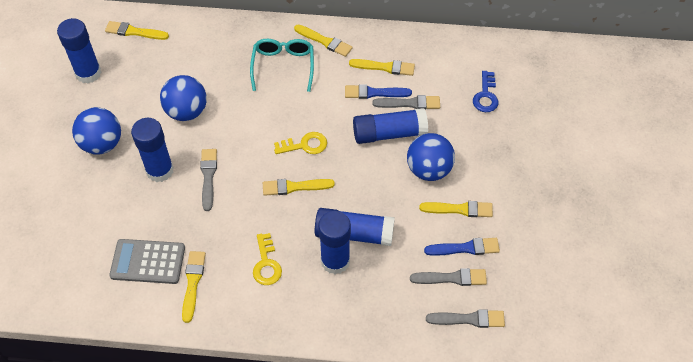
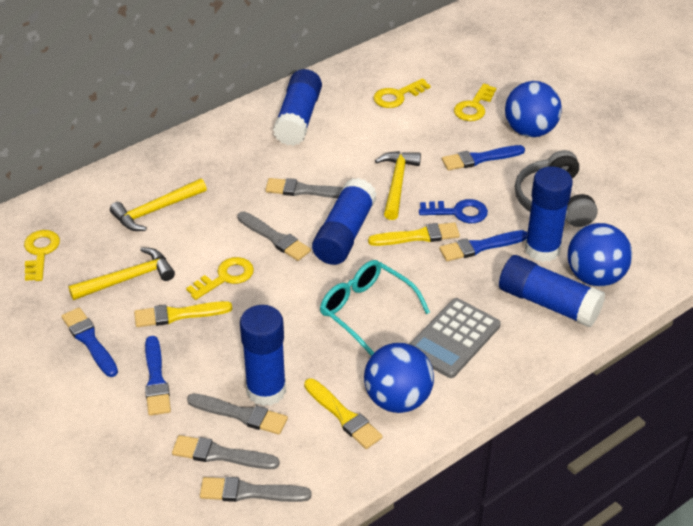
blue brush: 2 -> 4
grey brush: 4 -> 5
grey headphones: 0 -> 1
yellow brush: 6 -> 3
yellow hammer: 0 -> 3
yellow key: 2 -> 4

